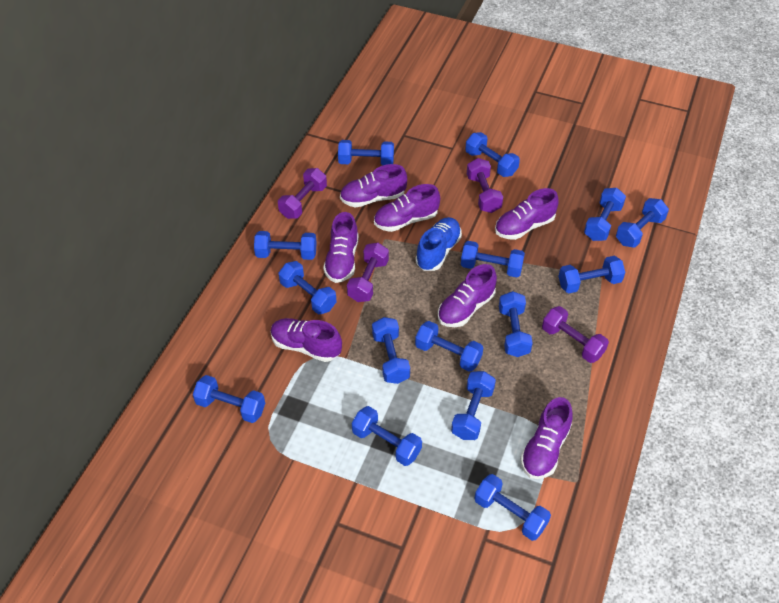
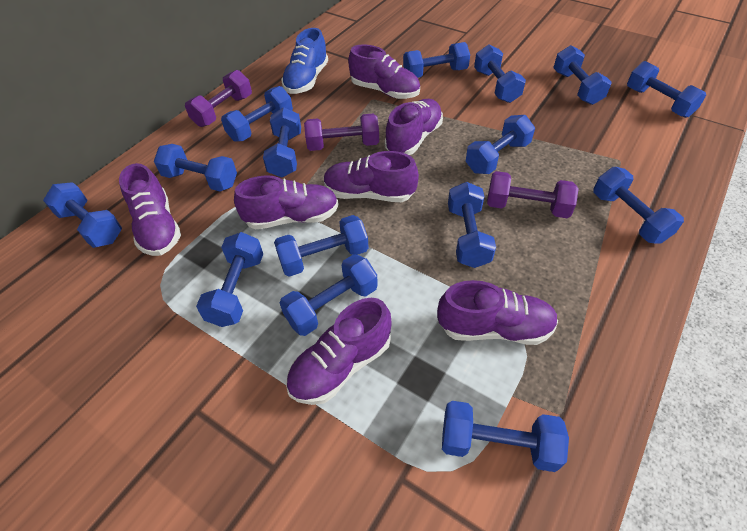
purple dumbbell: 4 -> 3

